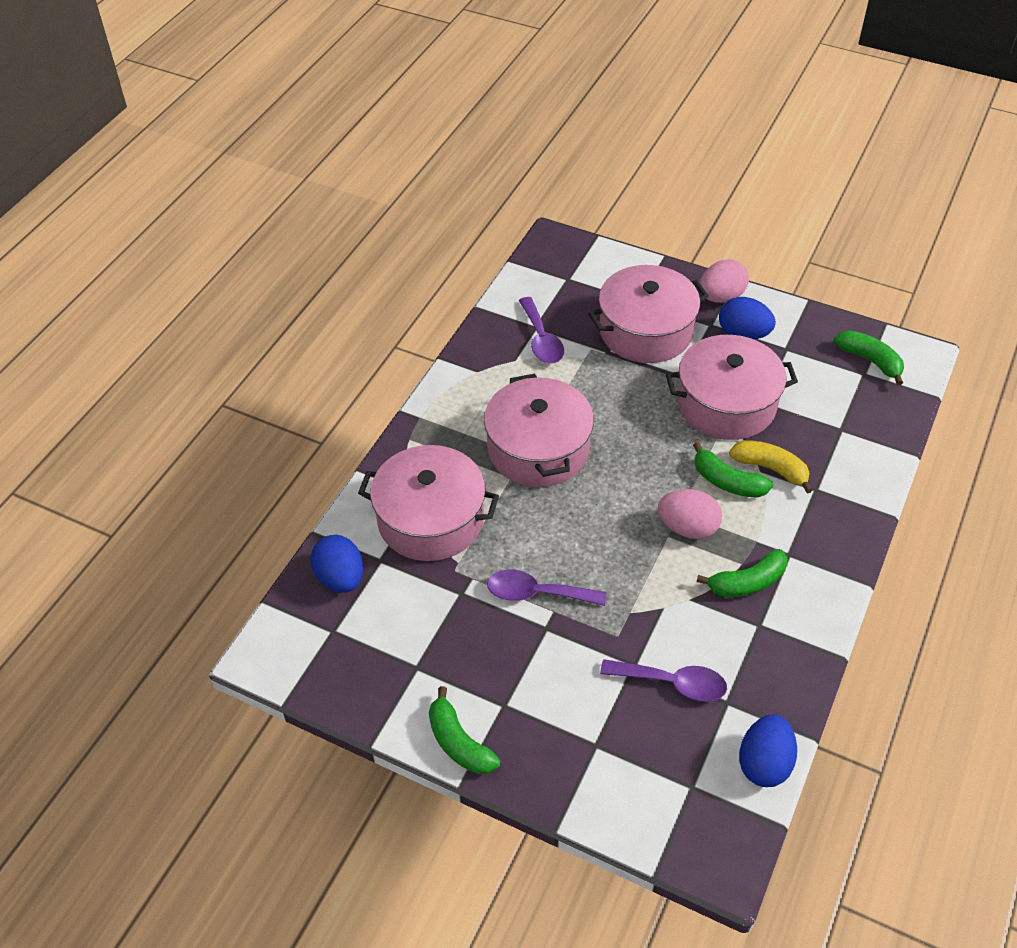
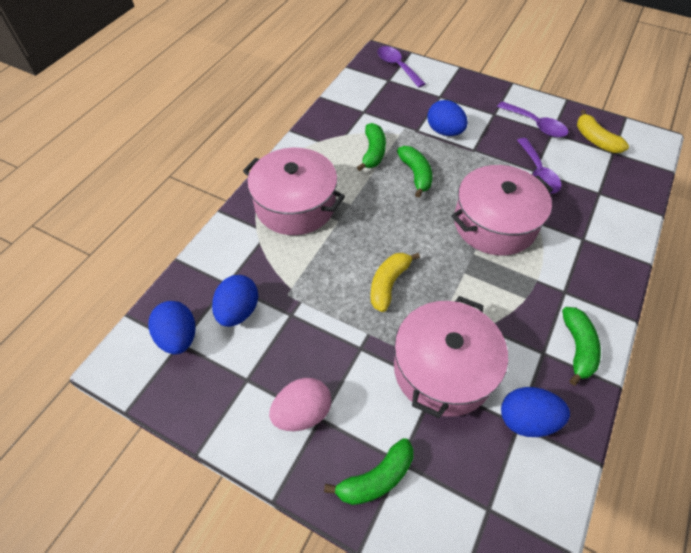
blue egg: 3 -> 4
pink egg: 2 -> 1
pink pot: 4 -> 3
yellow banana: 1 -> 2

